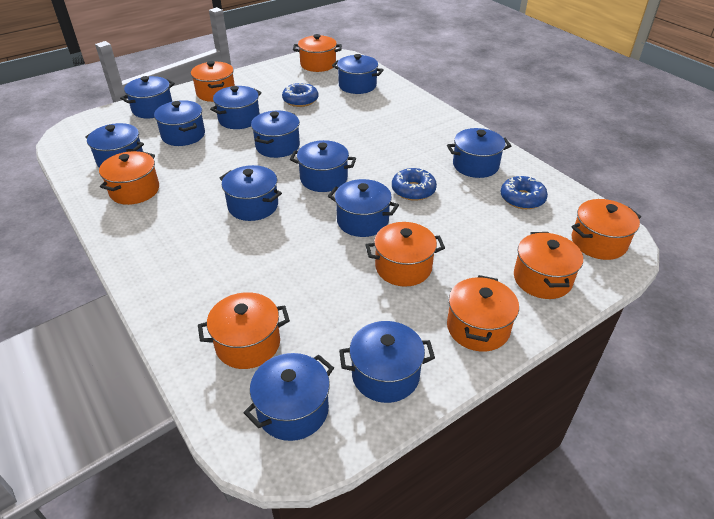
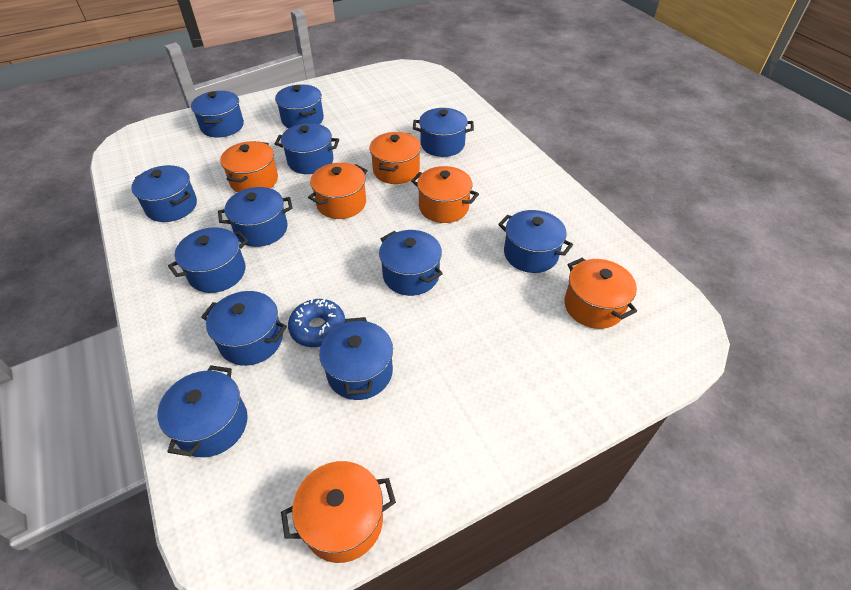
blue donut: 3 -> 1
orange pot: 8 -> 6

